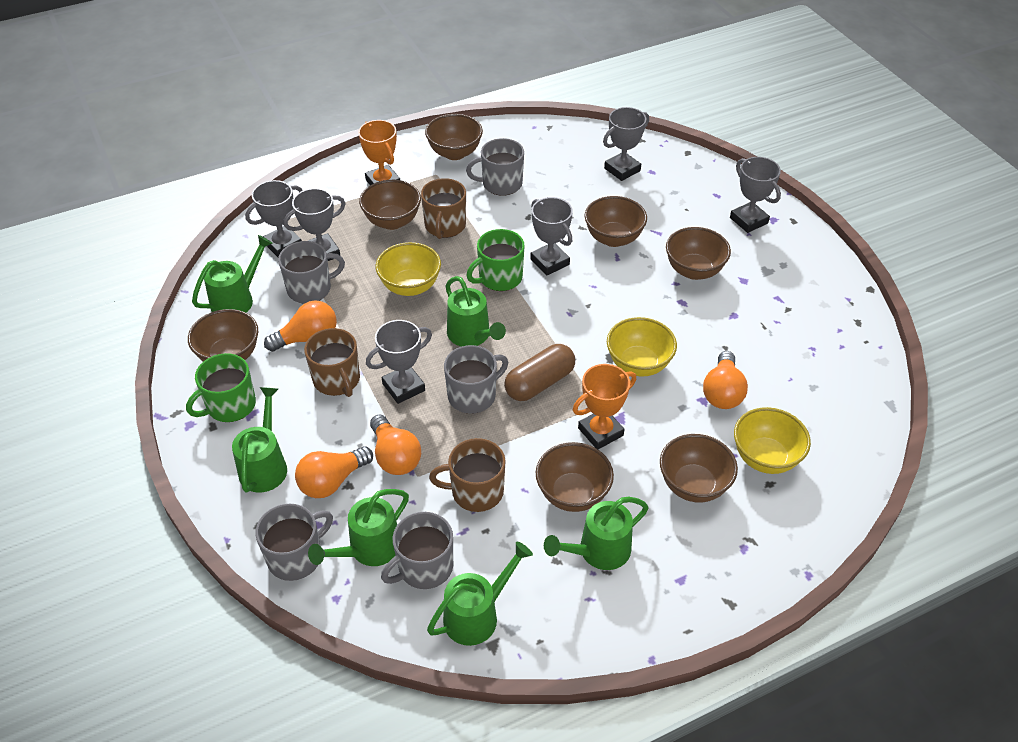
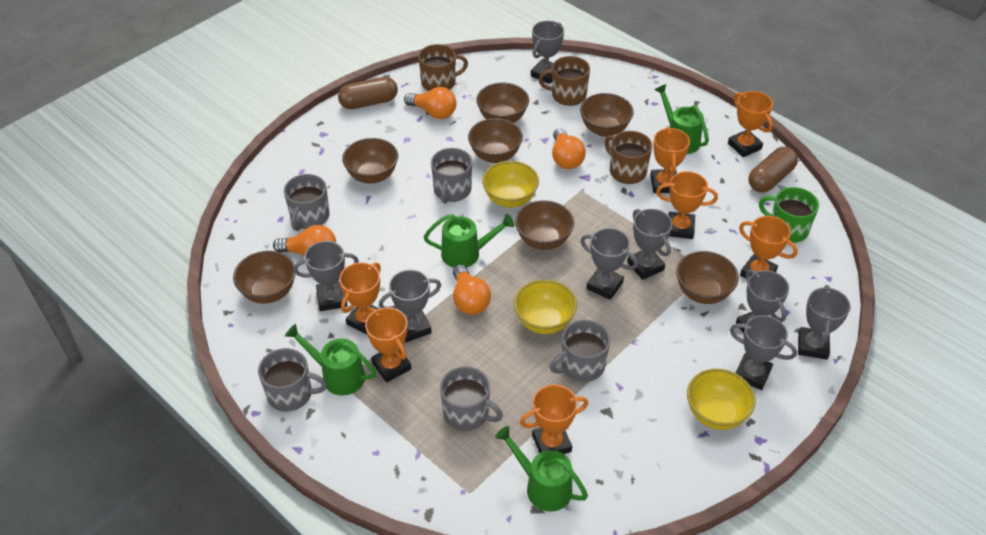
brown capsule: 1 -> 2
green mug: 2 -> 1
green watering can: 6 -> 4
grey trophy: 6 -> 8
orange trophy: 2 -> 7

